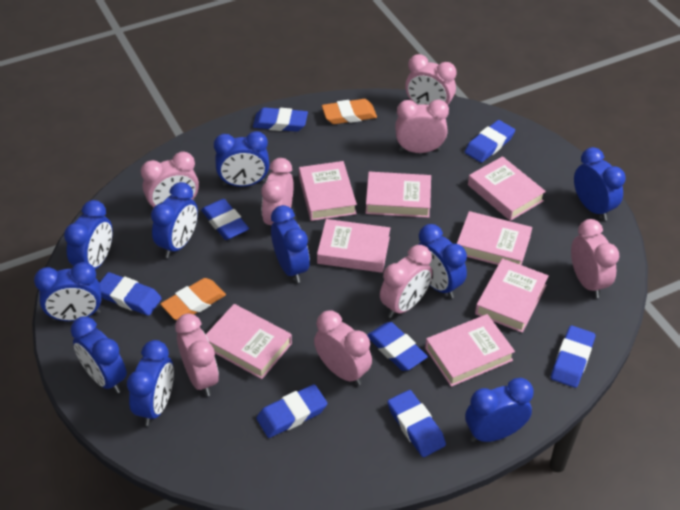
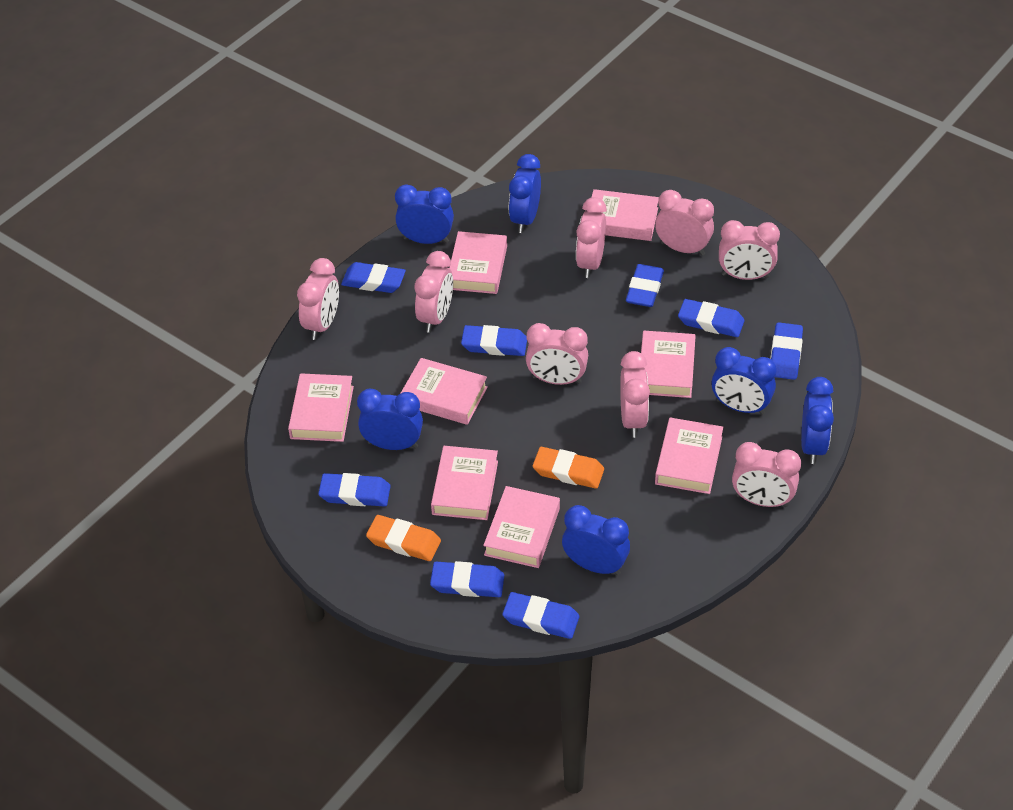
blue clock: 10 -> 6

